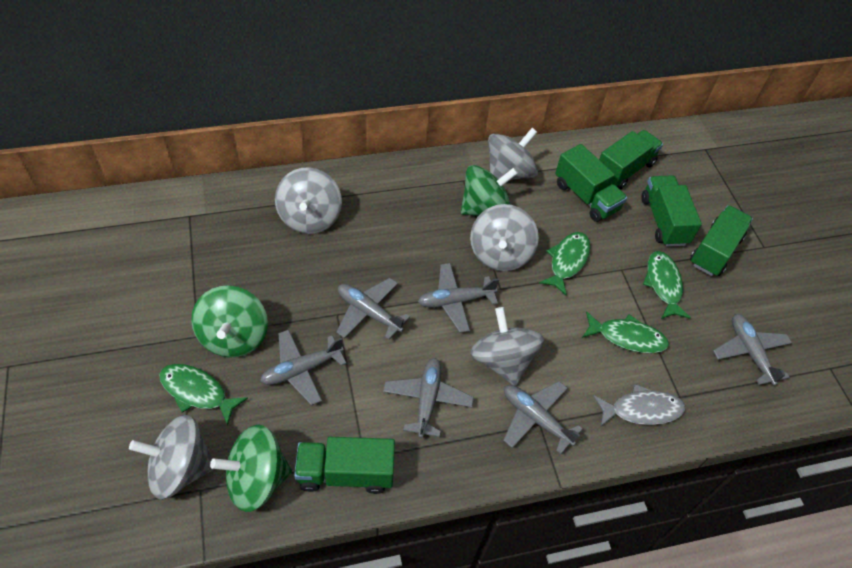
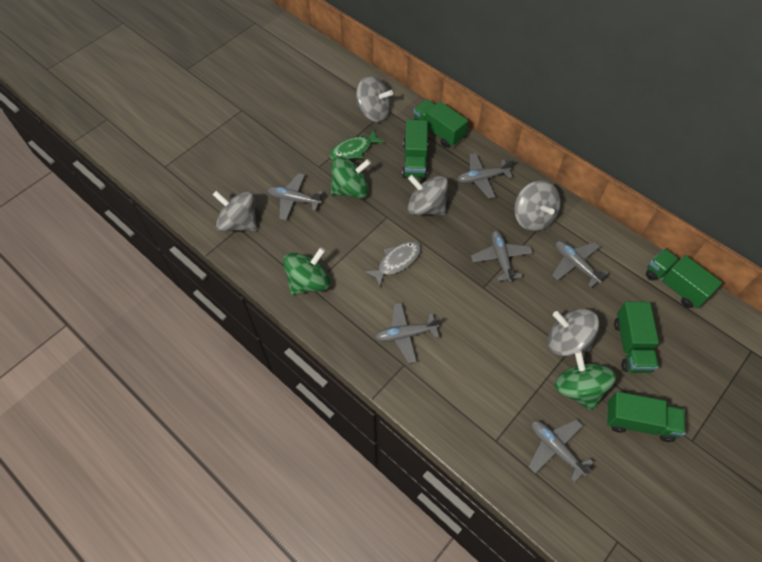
green fish: 4 -> 1

